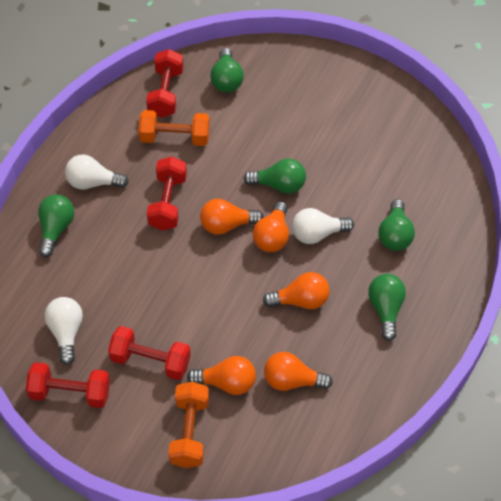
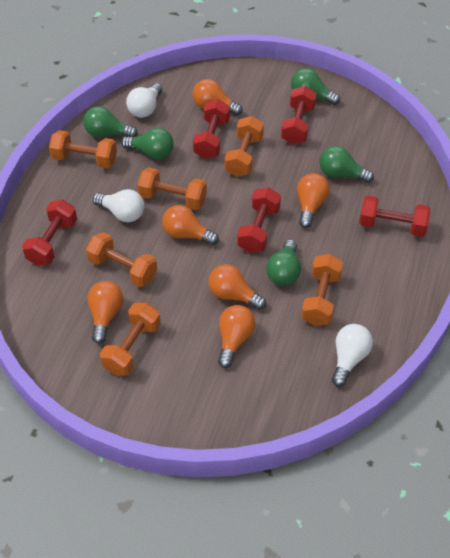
orange dumbbell: 2 -> 6
orange light bulb: 5 -> 6
red dumbbell: 4 -> 5

